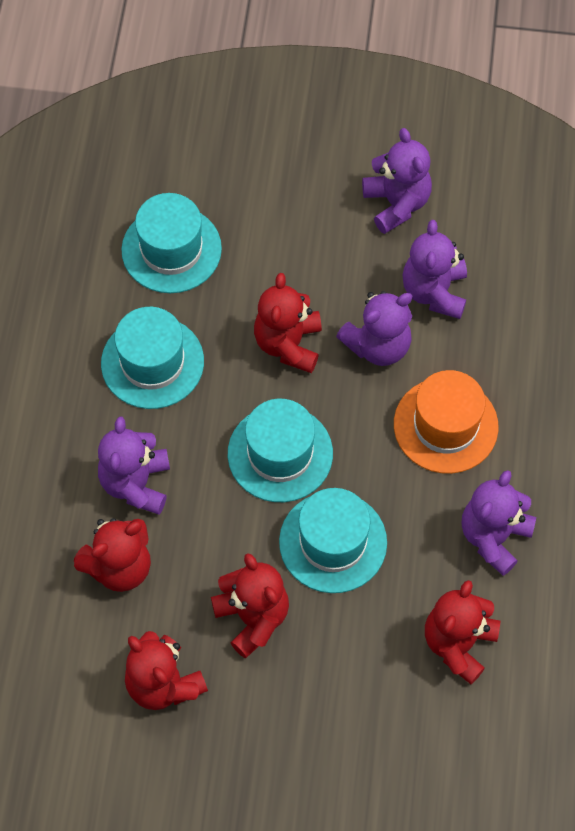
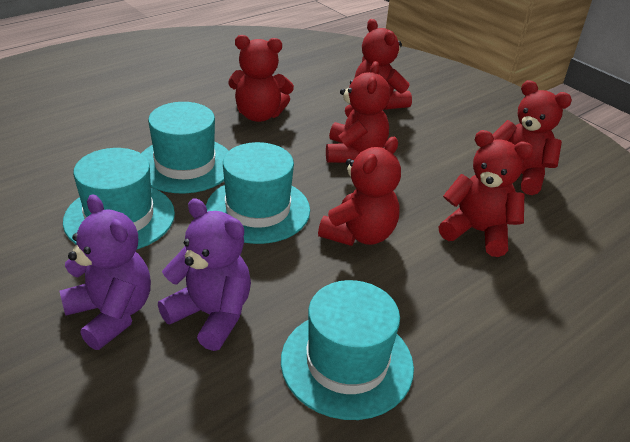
orange hat: 1 -> 0
purple teddy bear: 5 -> 2
red teddy bear: 5 -> 6

